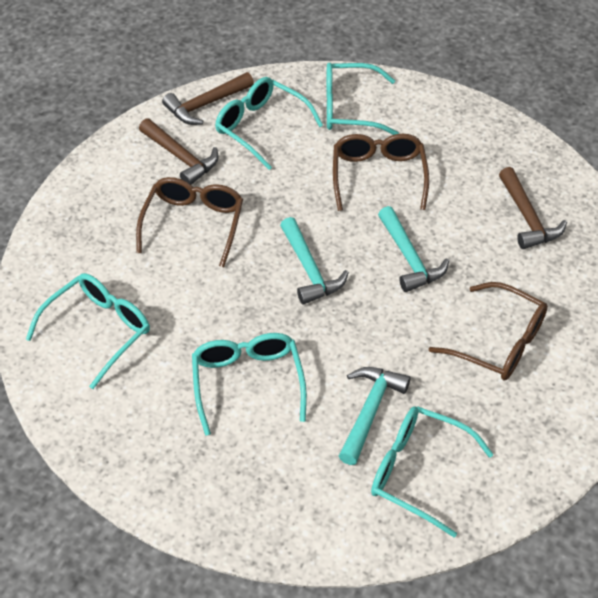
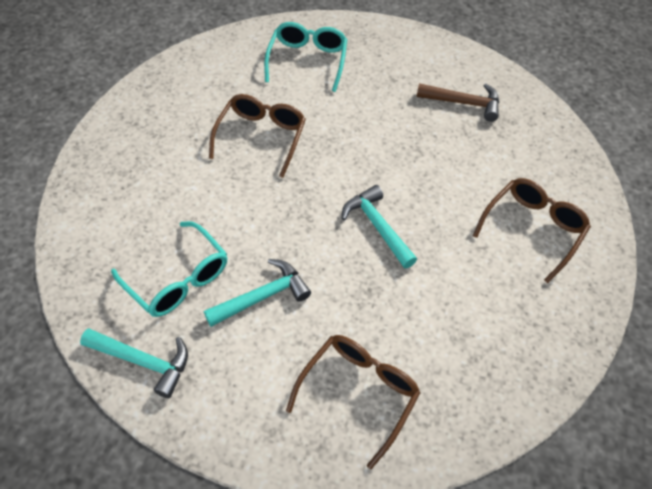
brown hammer: 3 -> 1
turquoise glasses: 5 -> 2

